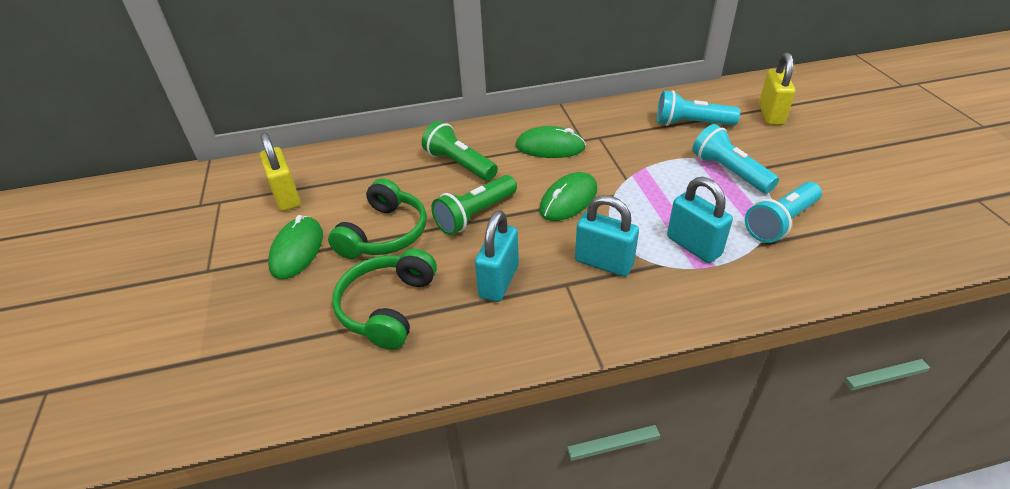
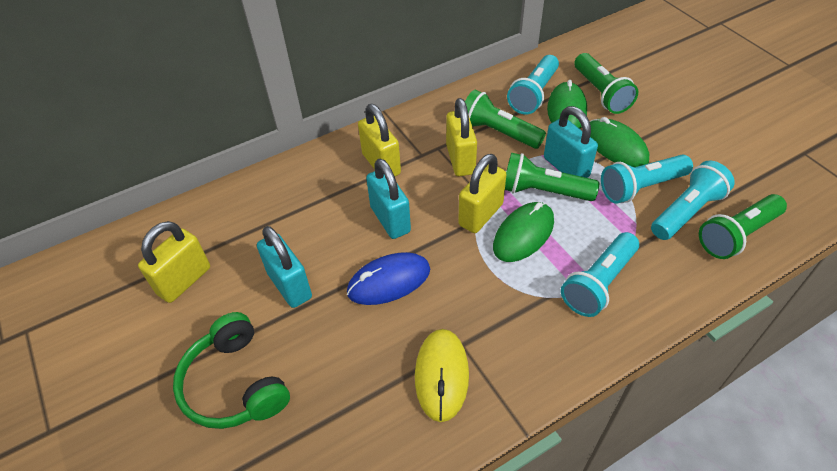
blue mouse: 0 -> 1
green flashlight: 2 -> 4
green headphones: 2 -> 1
turquoise flashlight: 3 -> 4
yellow mouse: 0 -> 1
yellow padlock: 2 -> 4

